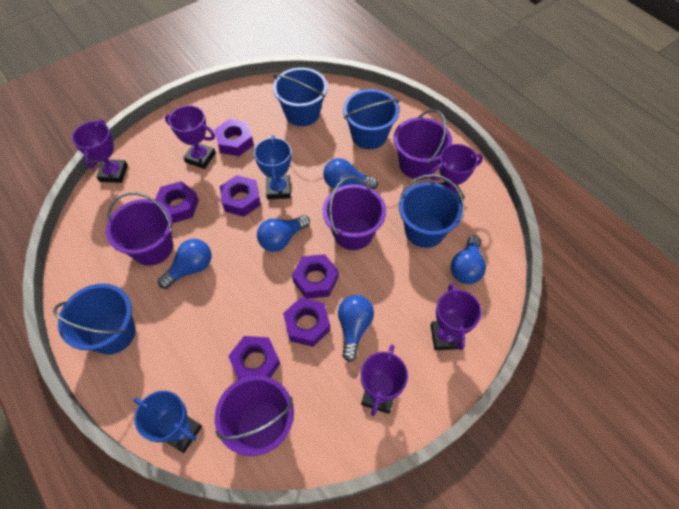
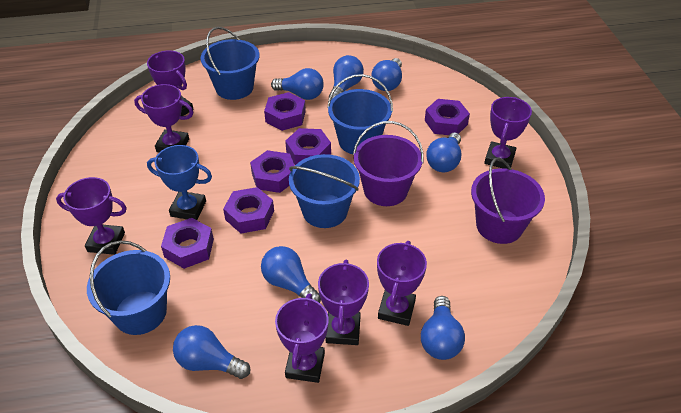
blue light bulb: 5 -> 7
blue trophy: 2 -> 1
purple bucket: 4 -> 2
purple trophy: 5 -> 7

